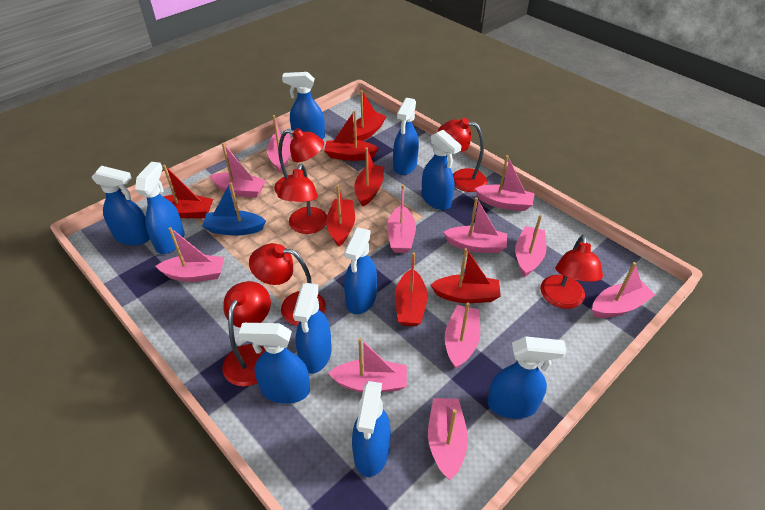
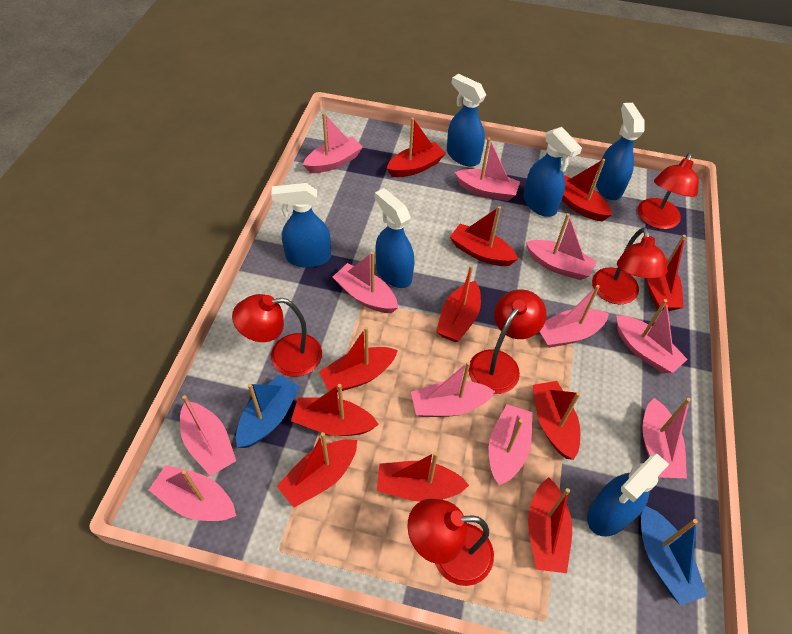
blue boat: 1 -> 2
blue spray bottle: 10 -> 6
red boat: 7 -> 11
red lamp: 6 -> 5

